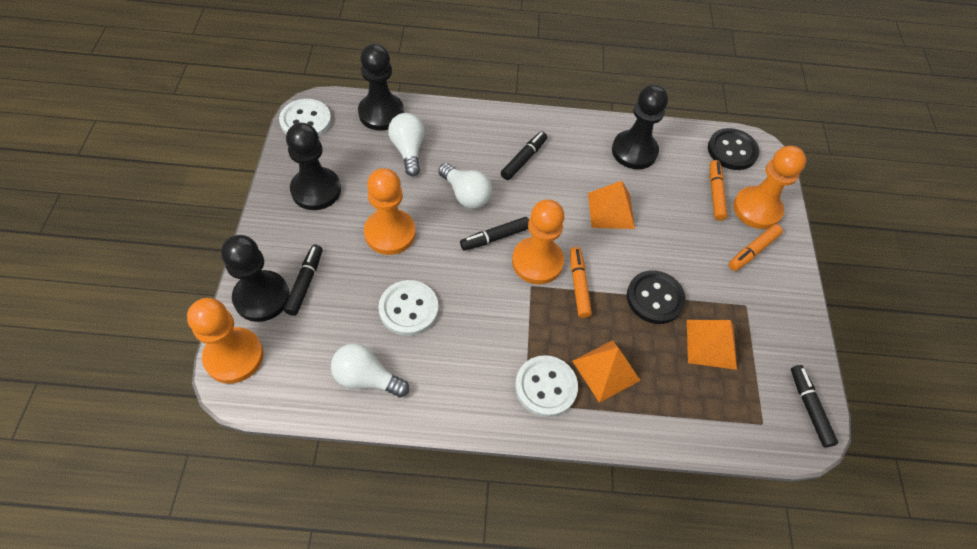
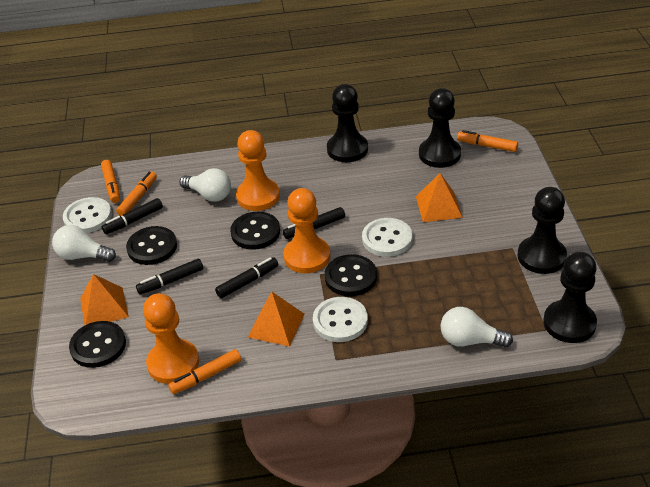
black button: 2 -> 4
orange marker: 3 -> 4
orange pawn: 4 -> 3

